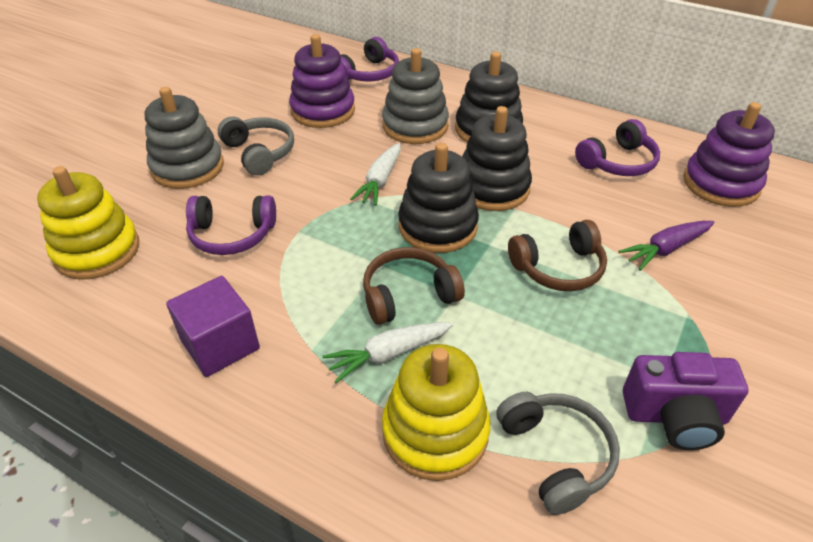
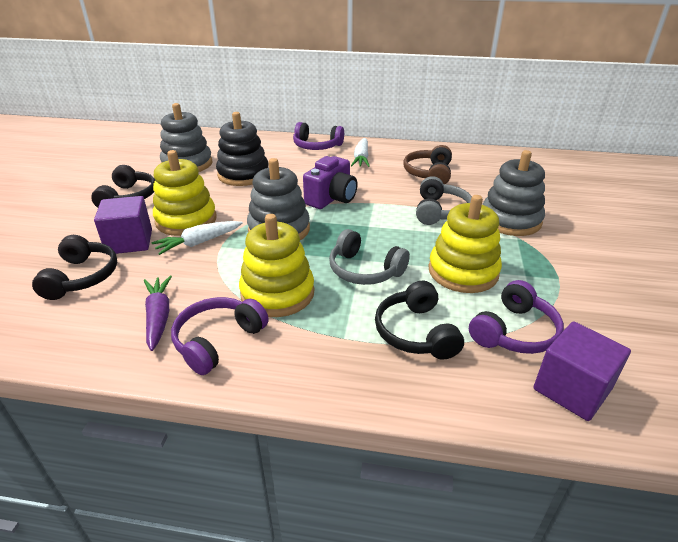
black headphones: 0 -> 3
black stacking toy: 3 -> 1
brown headphones: 2 -> 1
grey stacking toy: 2 -> 3
purple cube: 1 -> 2
purple stacking toy: 2 -> 0
yellow stacking toy: 2 -> 3

